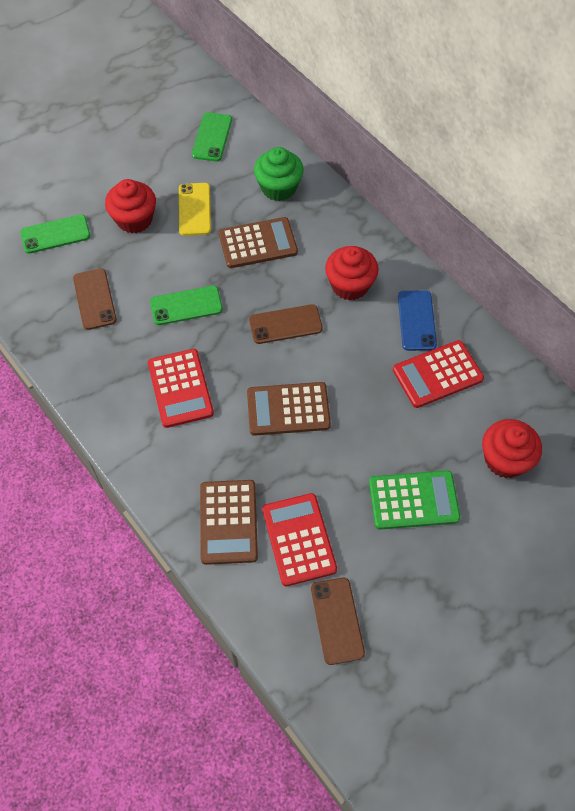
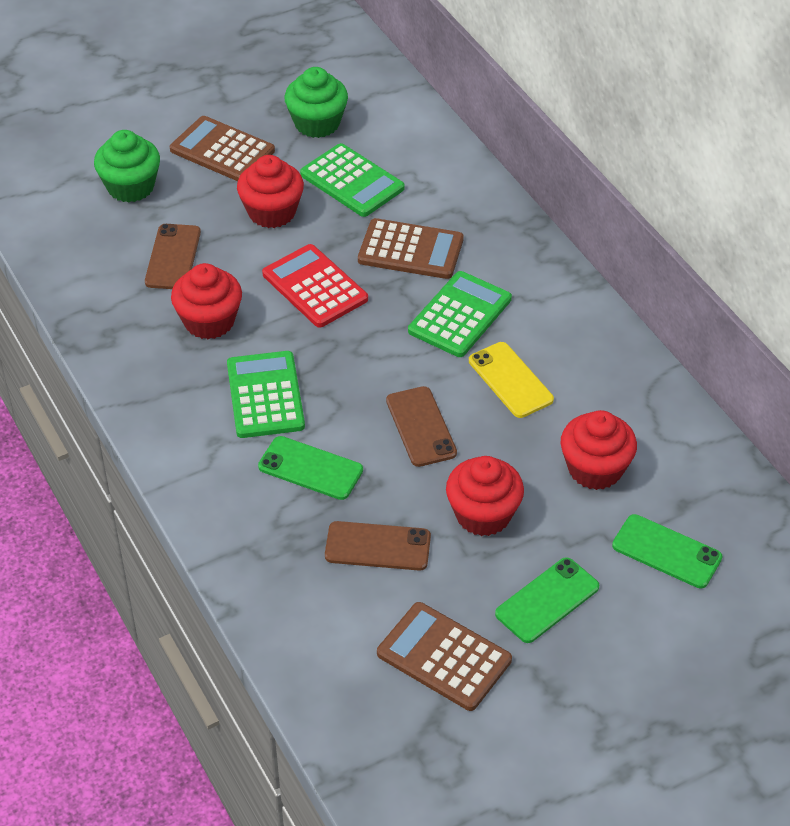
blue phone: 1 -> 0
green calculator: 1 -> 3
green cupcake: 1 -> 2
red calculator: 3 -> 1
red cupcake: 3 -> 4

